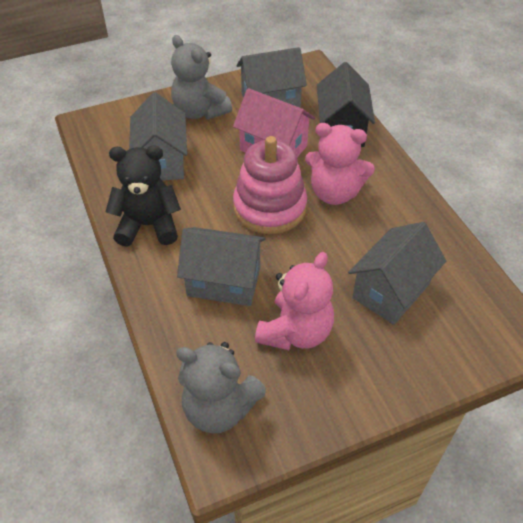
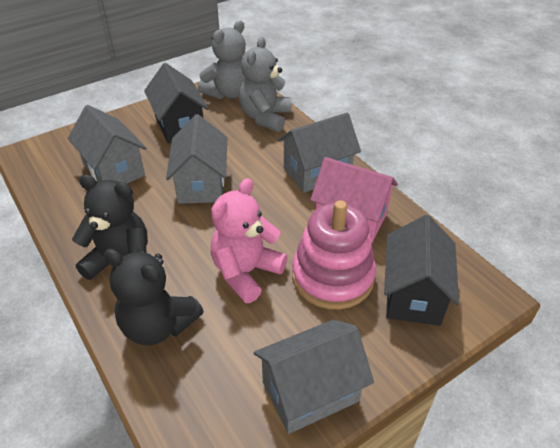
black house: 1 -> 2
black teddy bear: 1 -> 2
pink teddy bear: 2 -> 1

